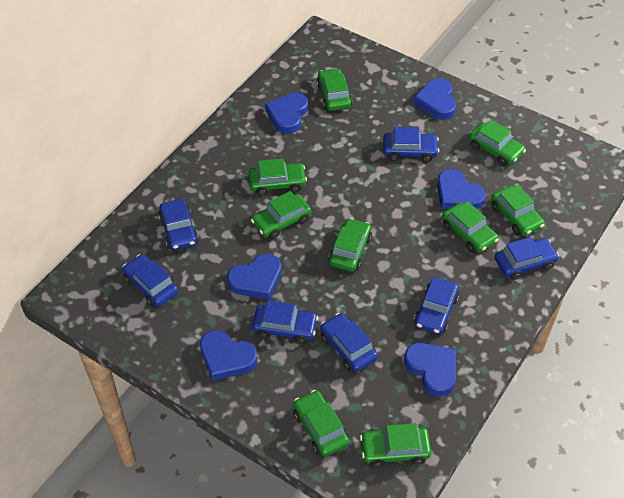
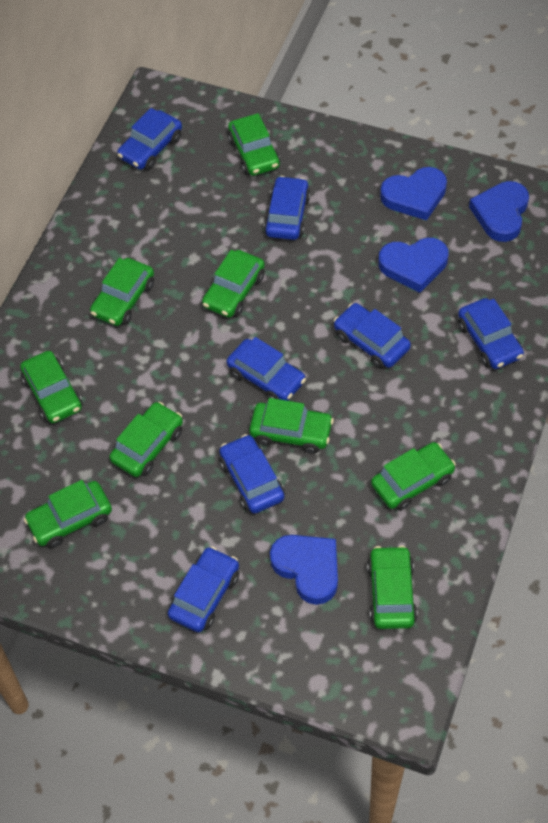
blue heart: 6 -> 4

